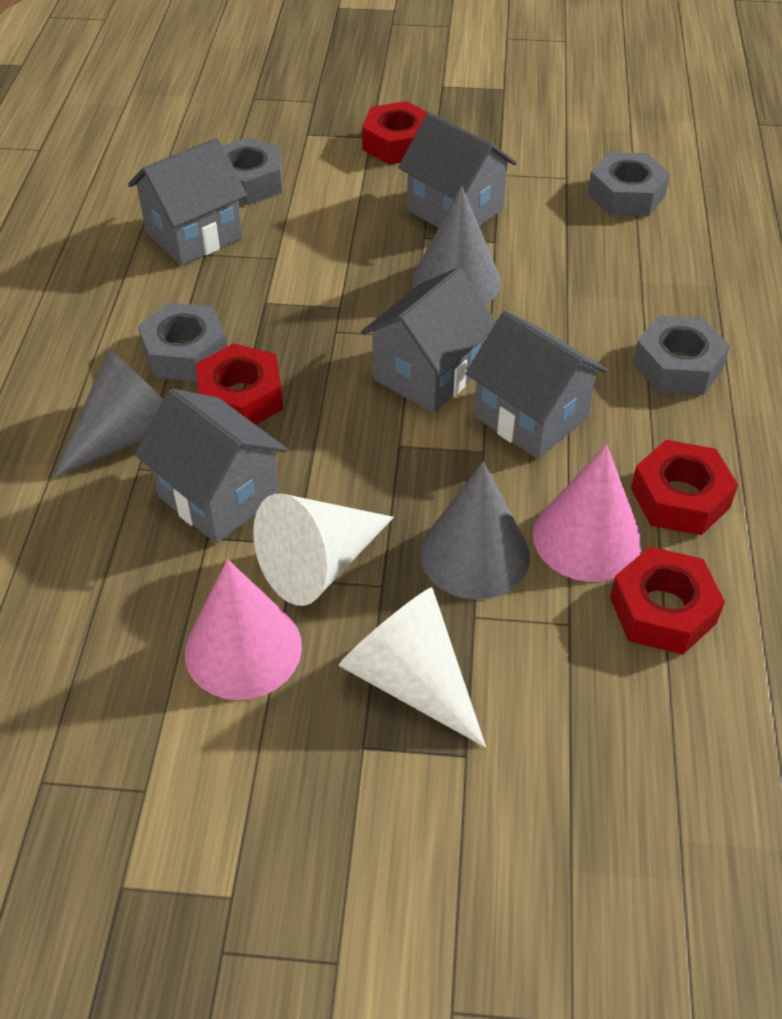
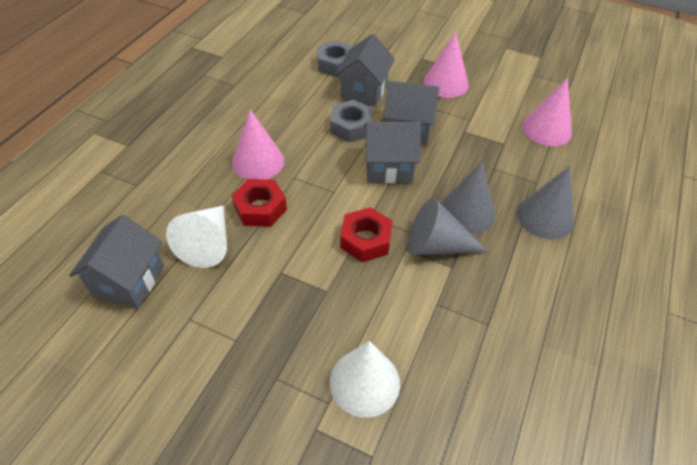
grey house: 5 -> 4
grey nut: 4 -> 2
pink cone: 2 -> 3
red nut: 4 -> 2

